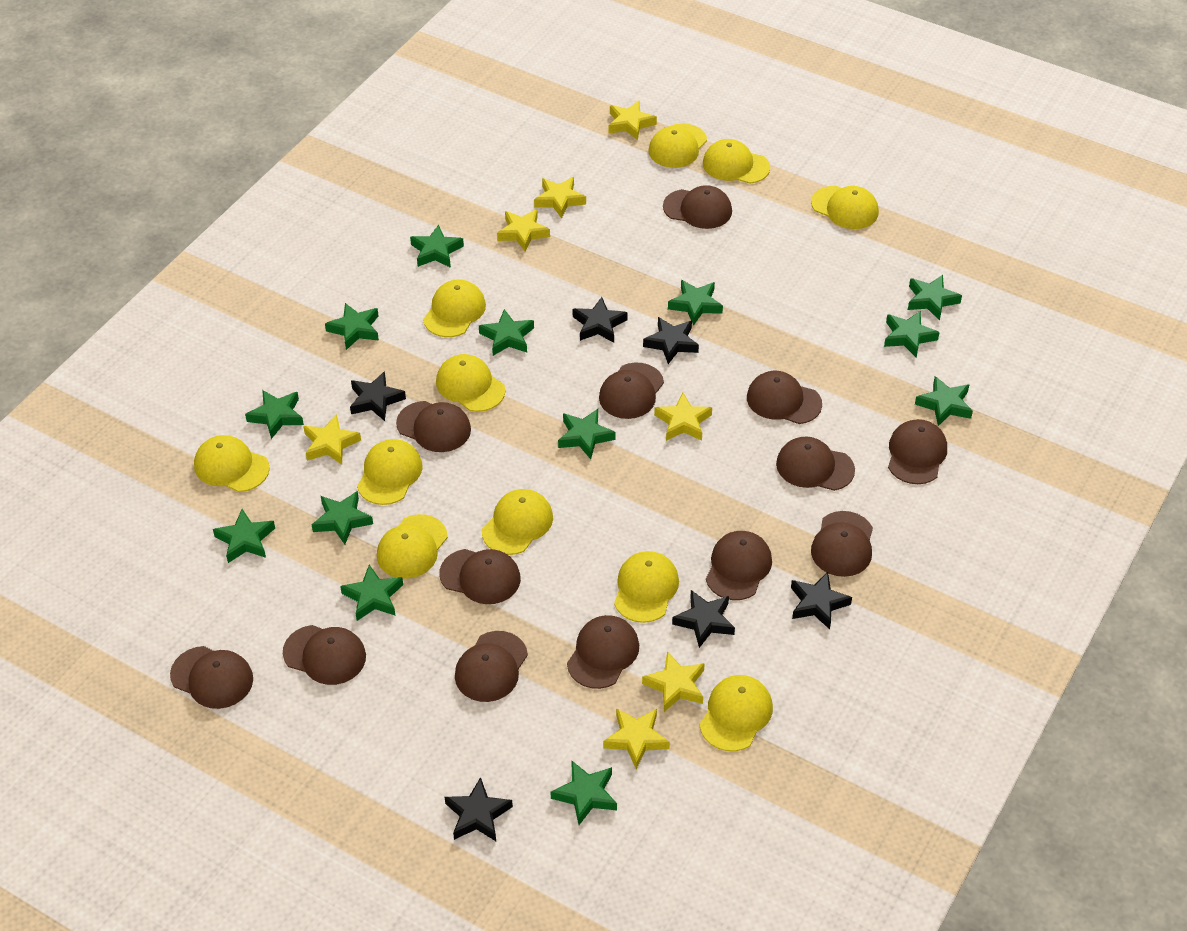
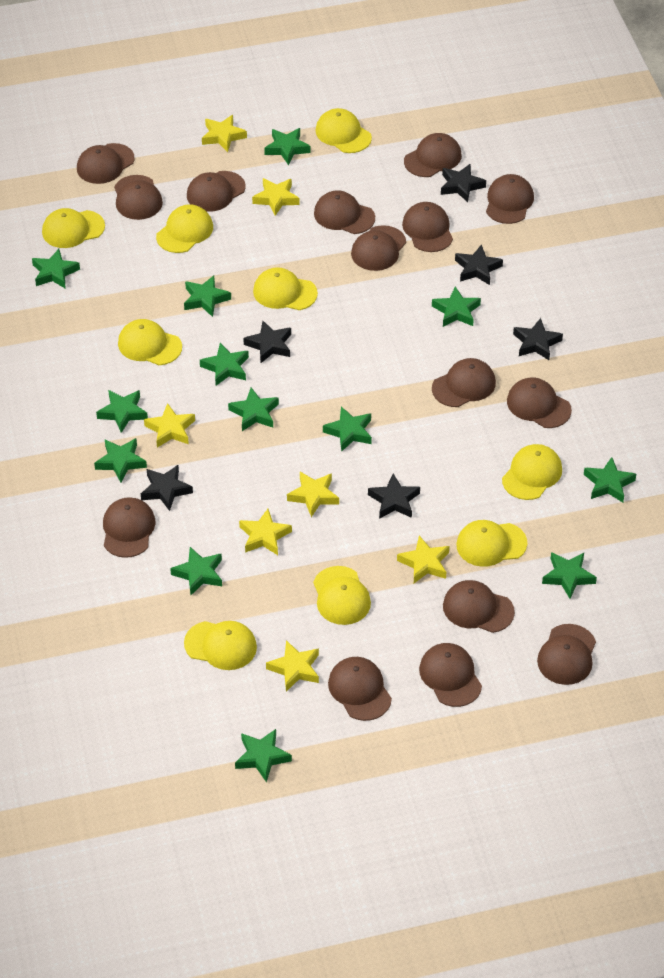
brown cap: 13 -> 15
yellow cap: 11 -> 9

